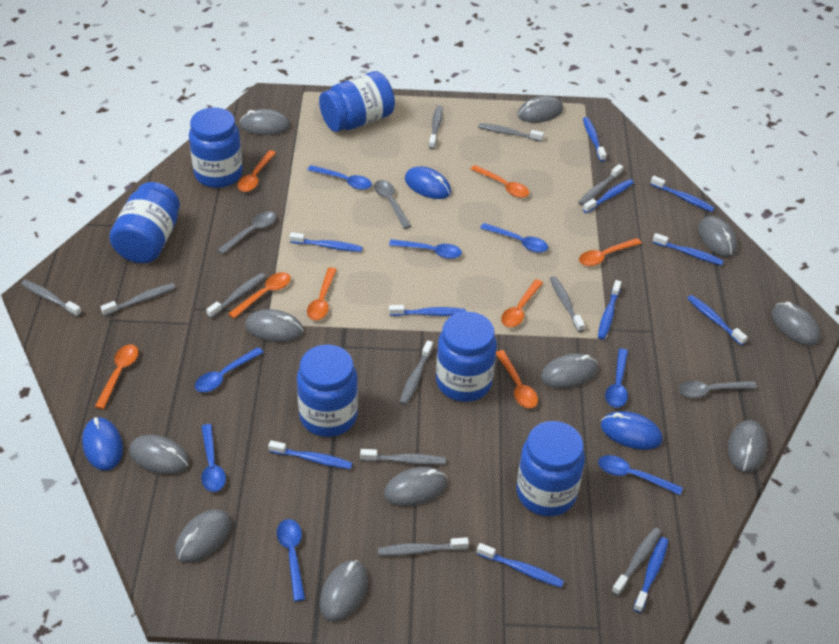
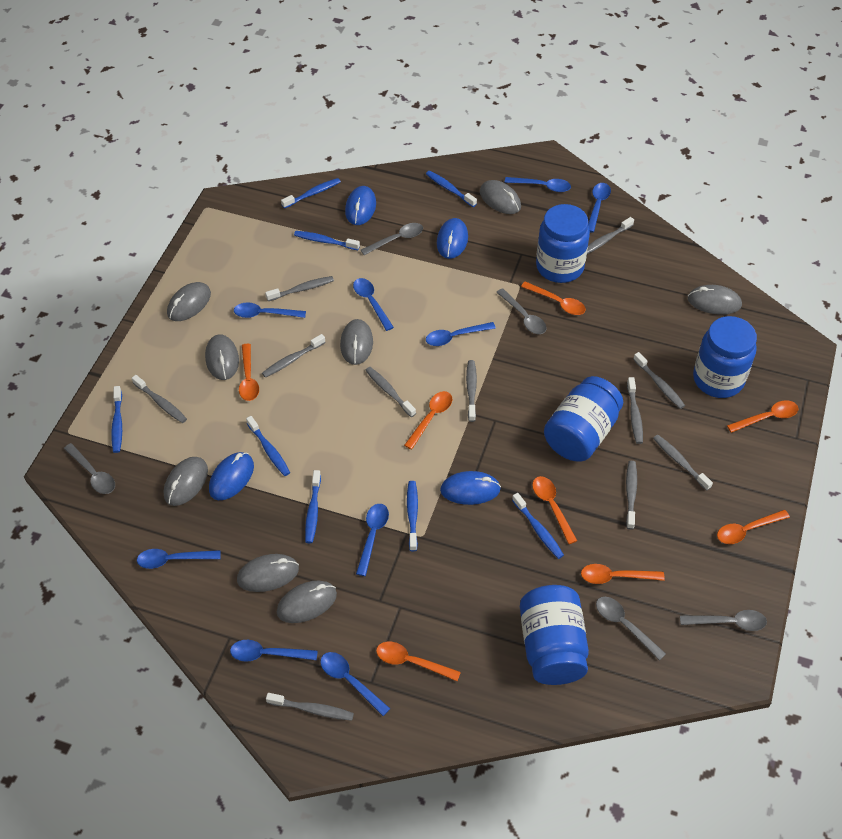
blue jar: 6 -> 4
blue mouse: 3 -> 4
blue spoon: 8 -> 9
blue toothbrush: 11 -> 8
grey mouse: 11 -> 8
grey spoon: 3 -> 5

